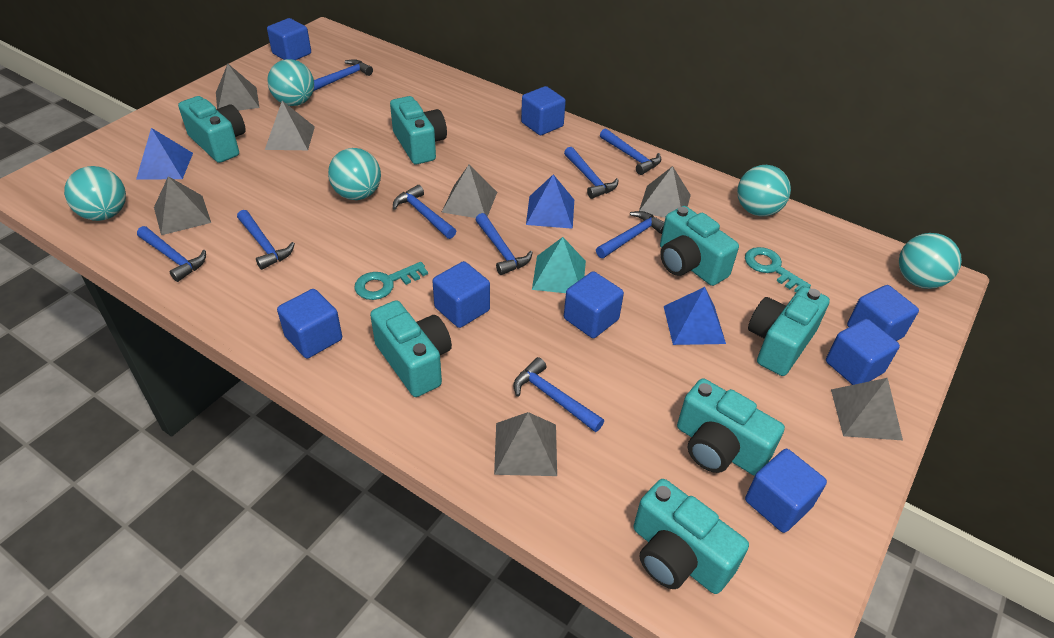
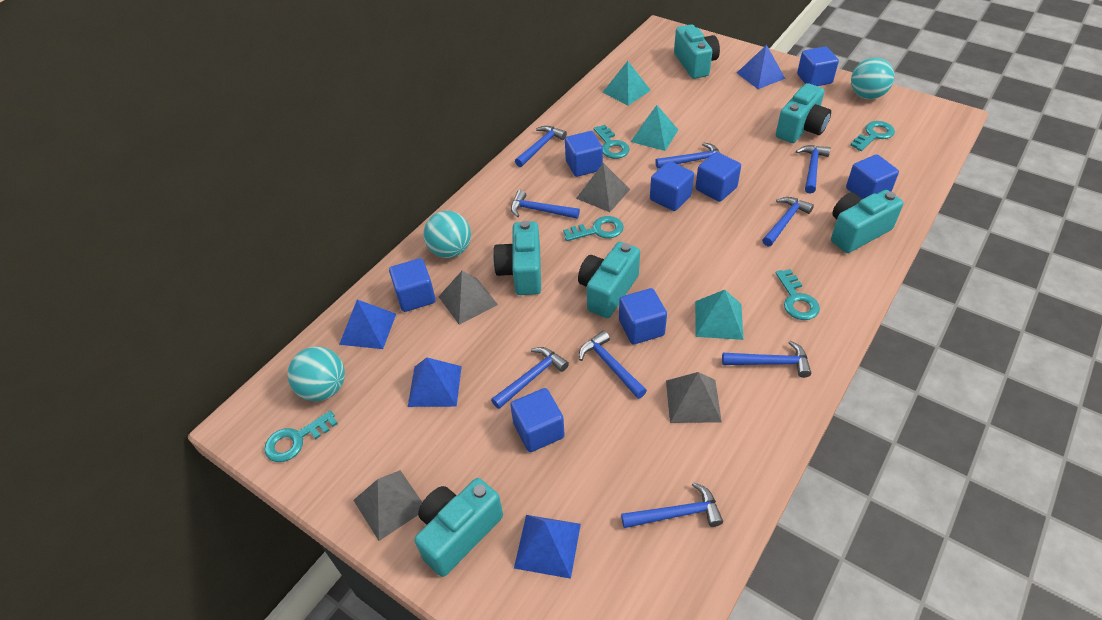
blue pyramid: 3 -> 4
grey pyramid: 7 -> 4
turquoise ball: 5 -> 3
turquoise camera: 7 -> 6
turquoise key: 2 -> 5
turquoise pyramid: 1 -> 3

